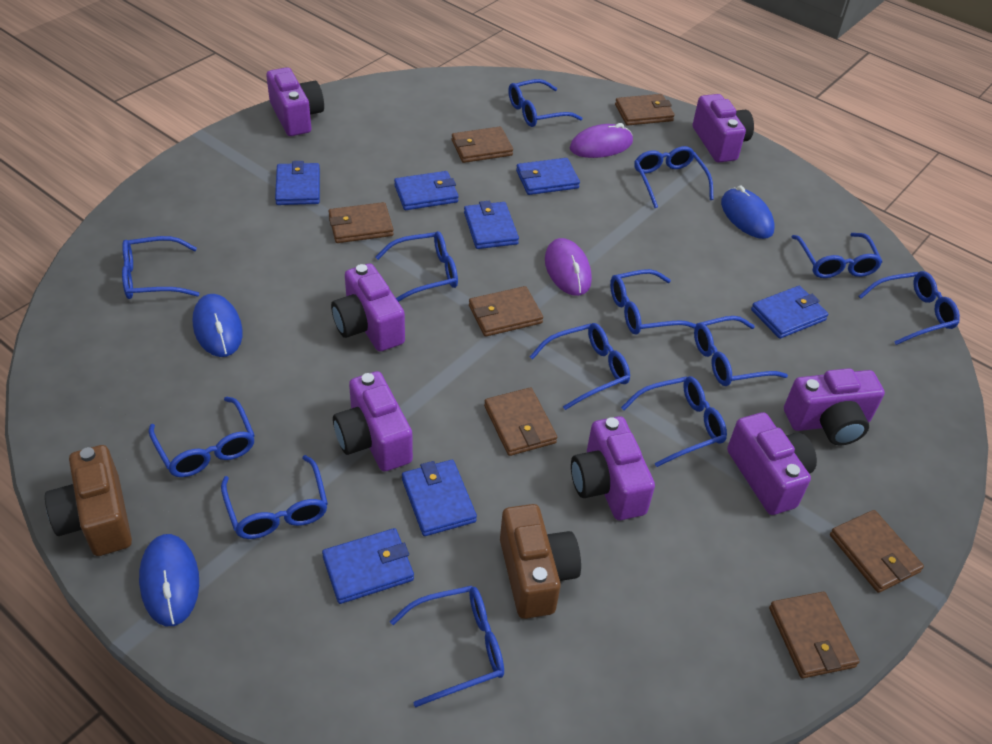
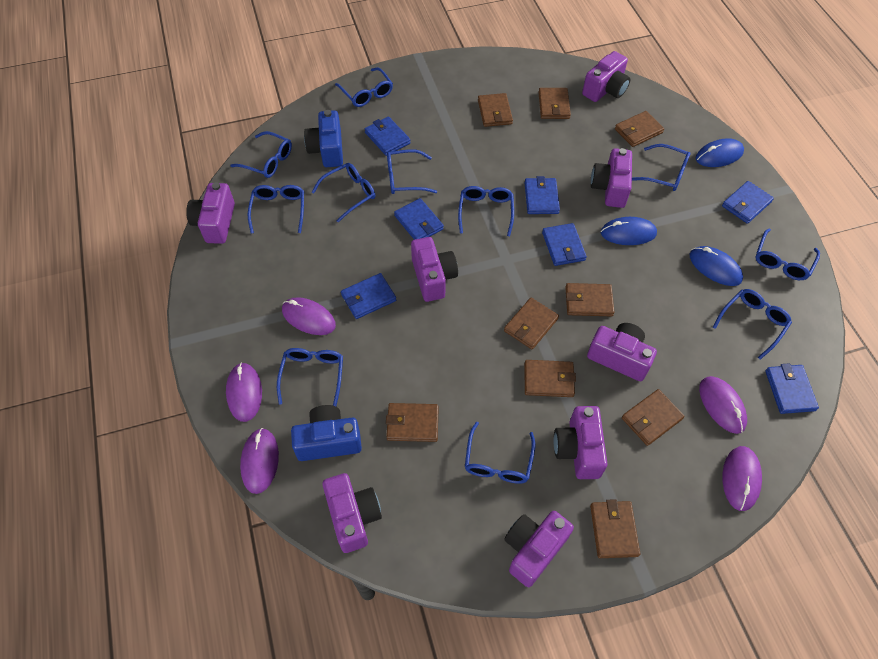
blue camera: 0 -> 2
blue glasses: 13 -> 11
brown camera: 2 -> 0
brown wallet: 7 -> 9
purple camera: 7 -> 8
purple mouse: 2 -> 5

